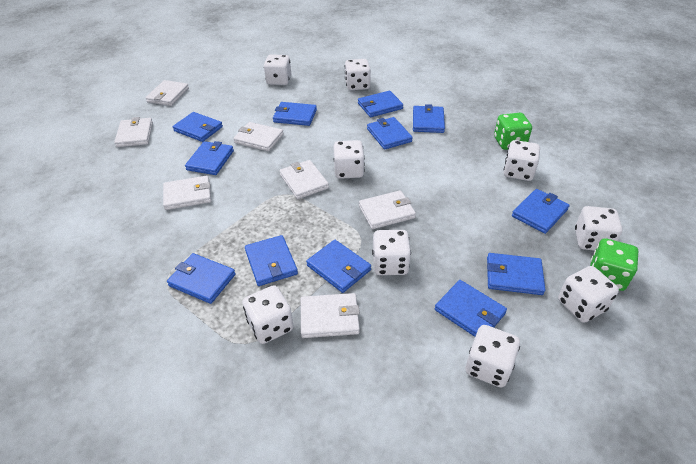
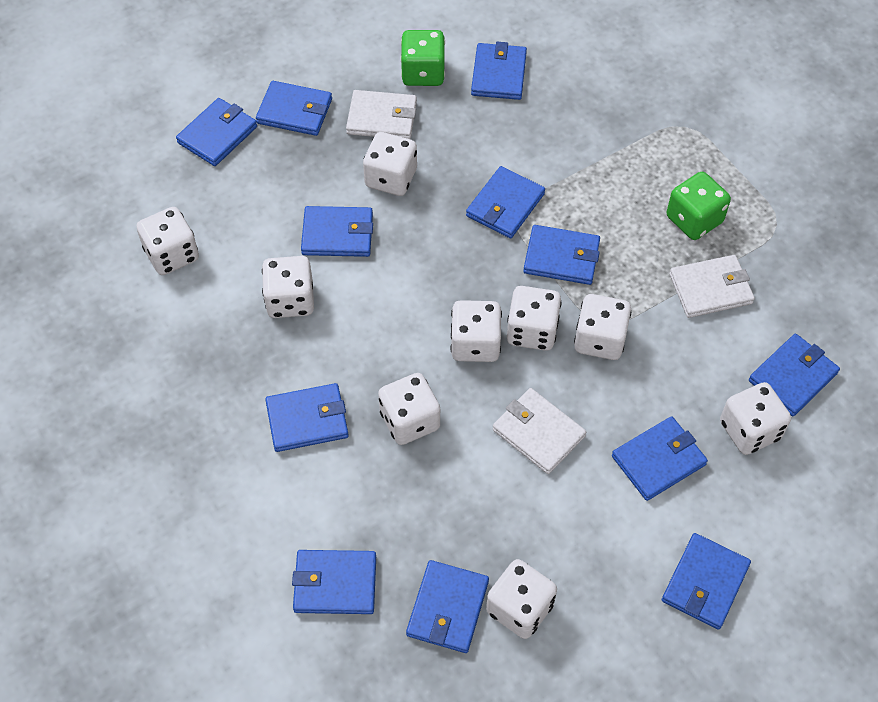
white wallet: 7 -> 3

